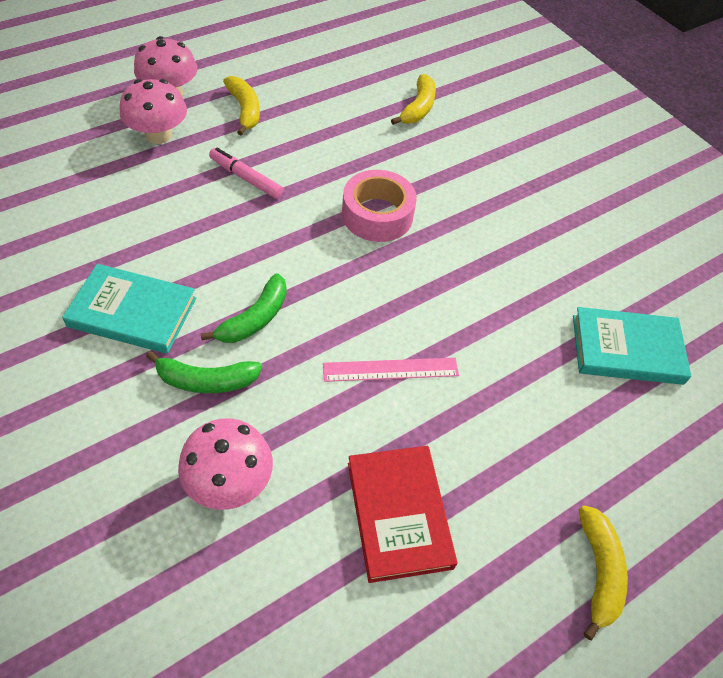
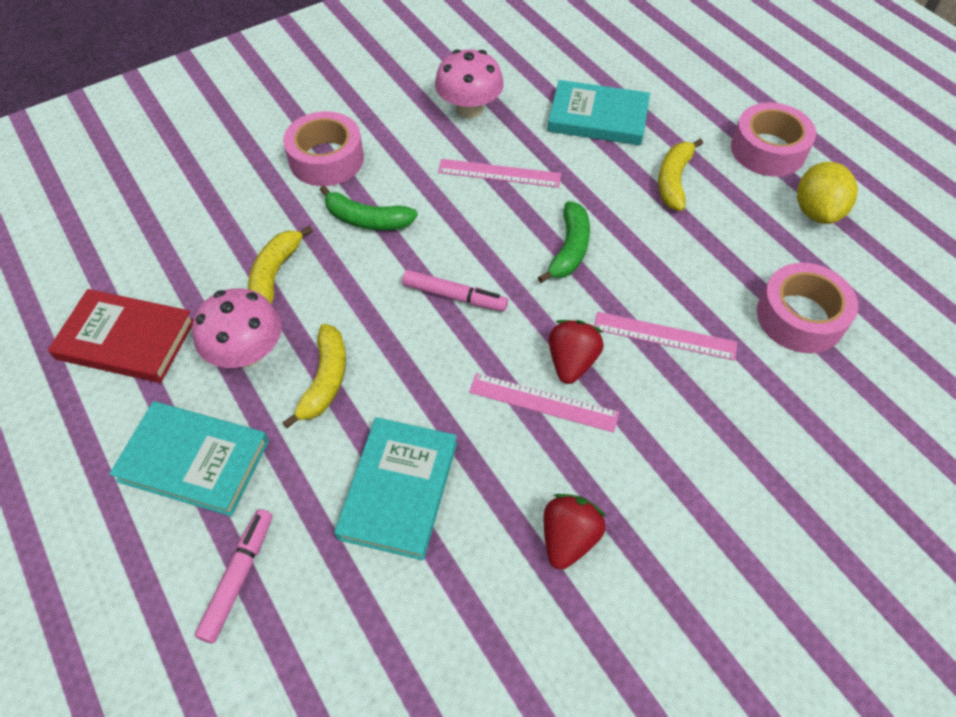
pink marker: 1 -> 2
pink mushroom: 3 -> 2
pink ruler: 1 -> 3
pink tape: 1 -> 3
red strawberry: 0 -> 2
turquoise book: 2 -> 3
yellow lemon: 0 -> 1

